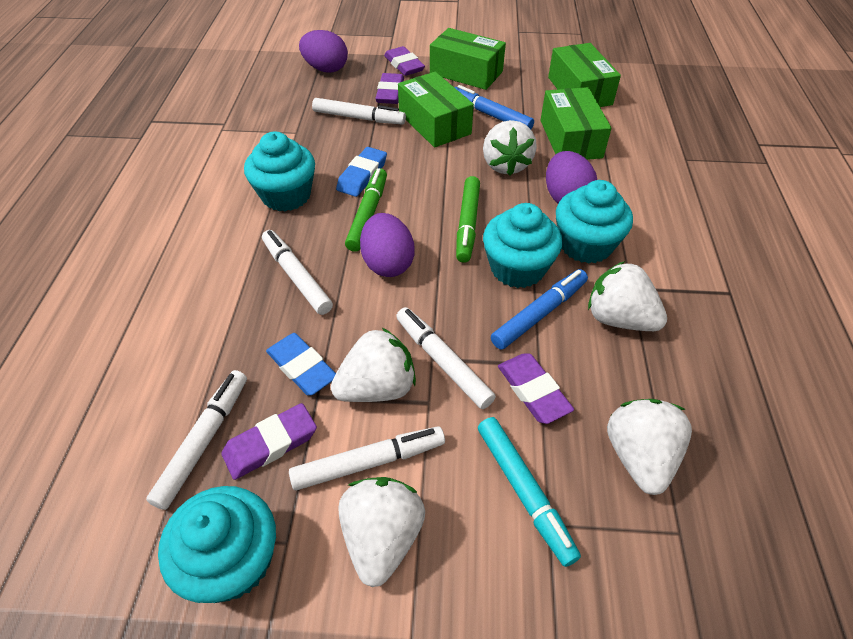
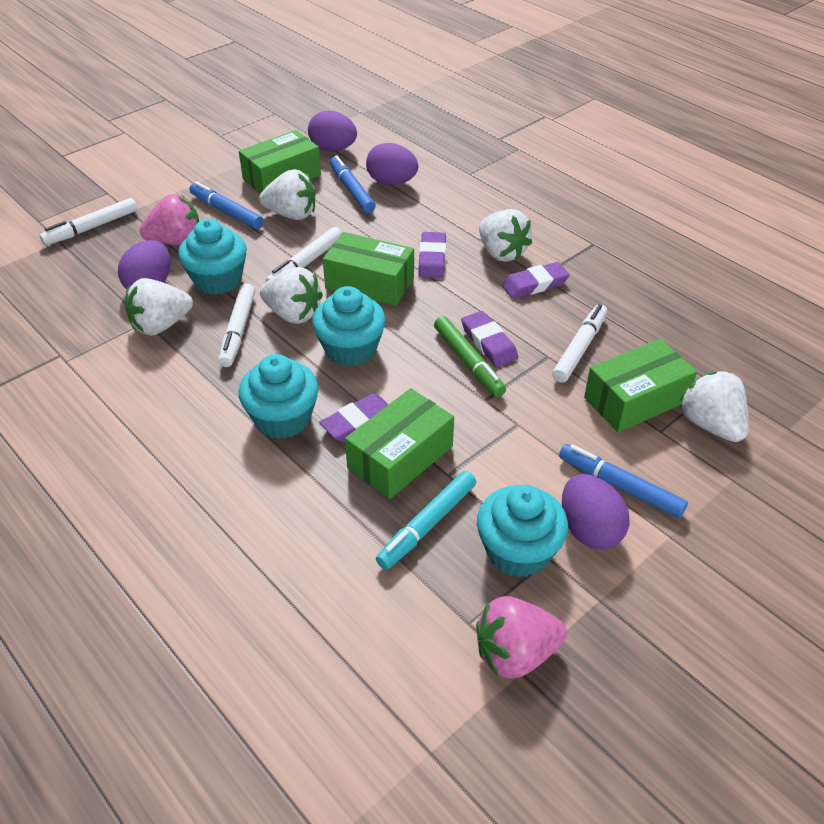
blue eraser: 2 -> 0
blue marker: 2 -> 3
green marker: 2 -> 1
pink strawberry: 0 -> 2
purple egg: 3 -> 4
white marker: 5 -> 4

